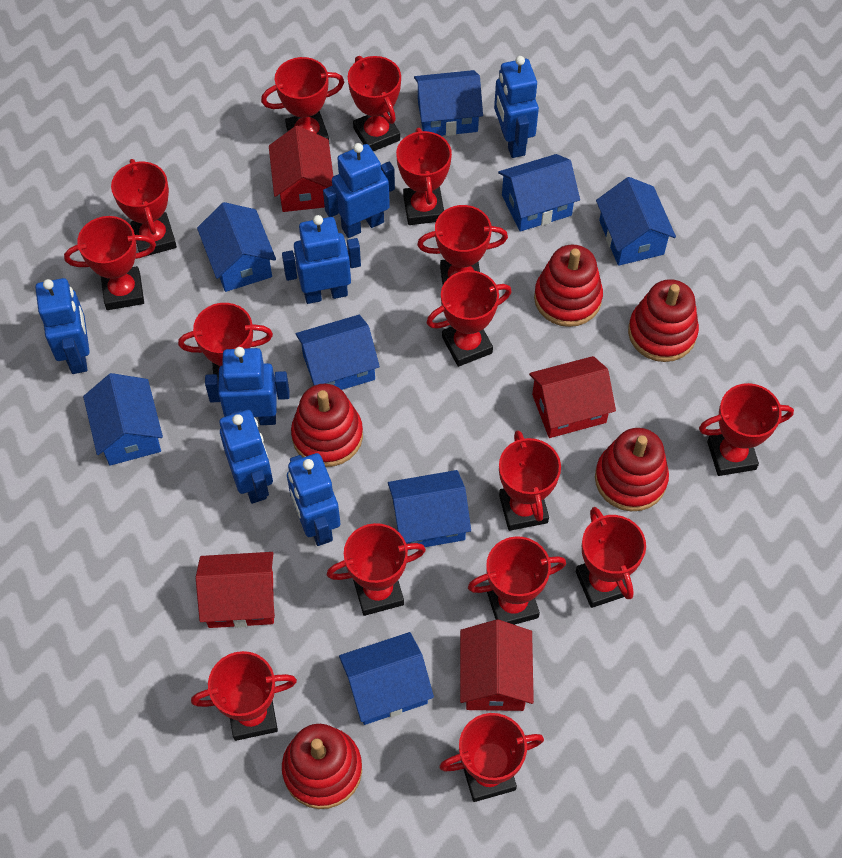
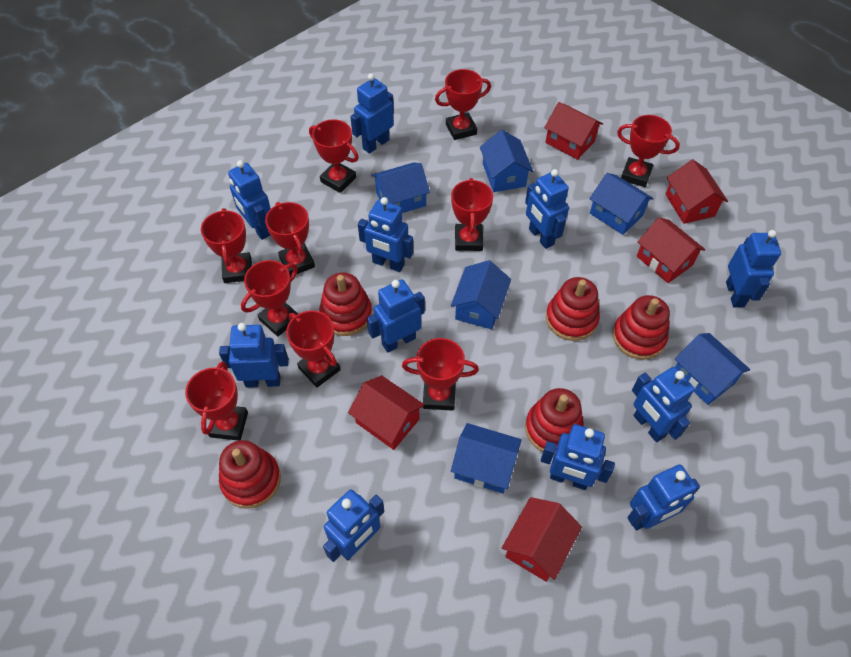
blue house: 8 -> 6
blue robot: 7 -> 11
red house: 4 -> 5
red trophy: 15 -> 10

